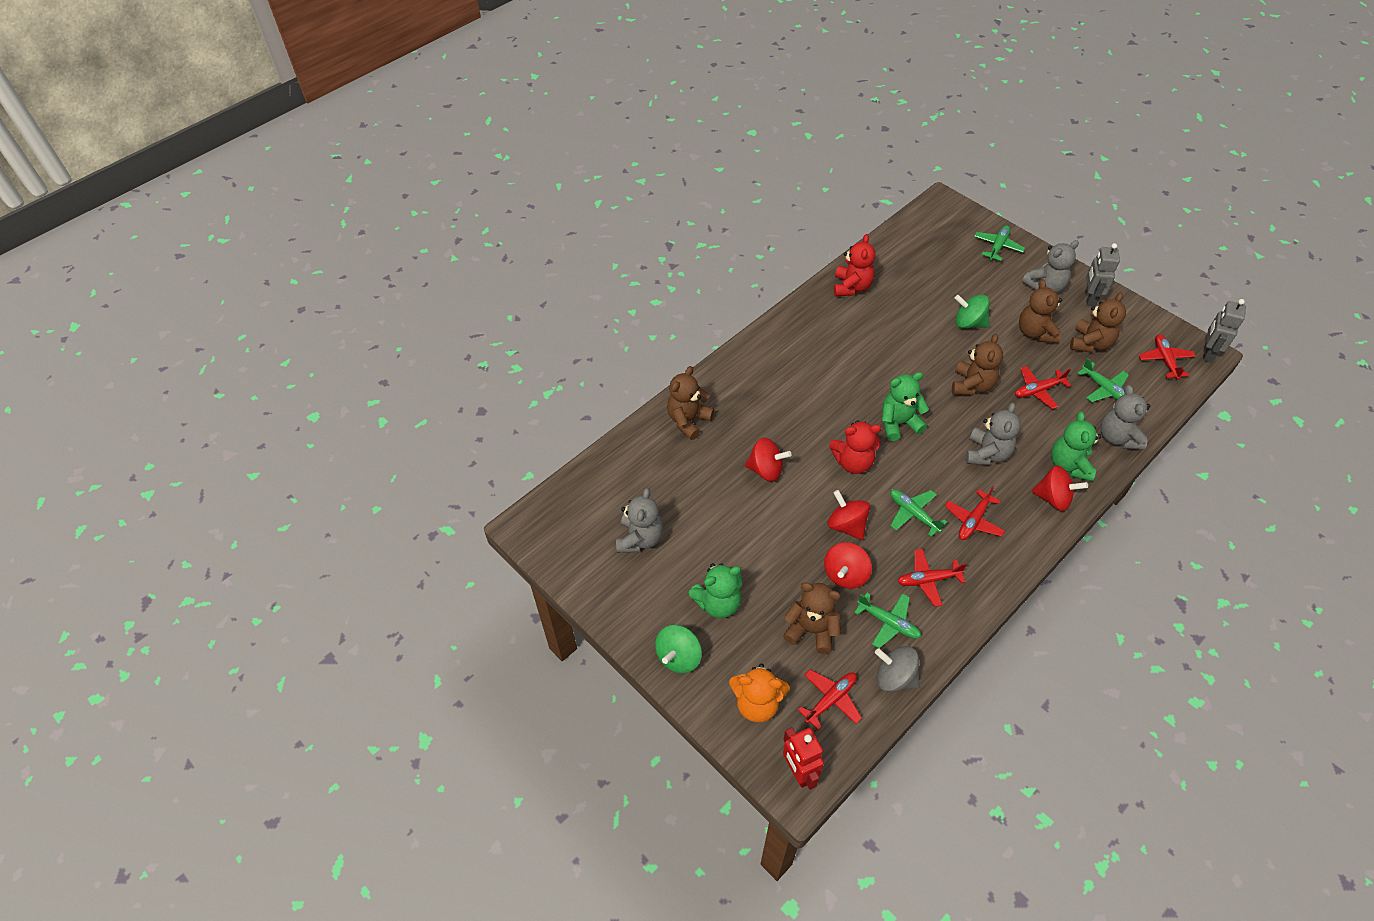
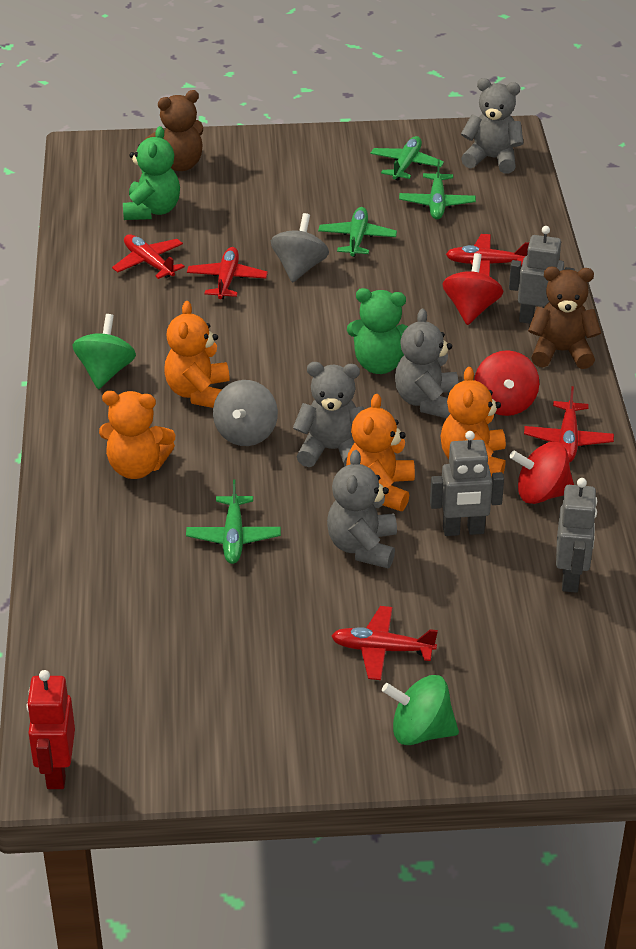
brown teddy bear: 5 -> 2
green teddy bear: 3 -> 2
grey robot: 2 -> 3
grey spinning top: 1 -> 2
orange teddy bear: 1 -> 4
red spinning top: 4 -> 3
red teddy bear: 2 -> 0

